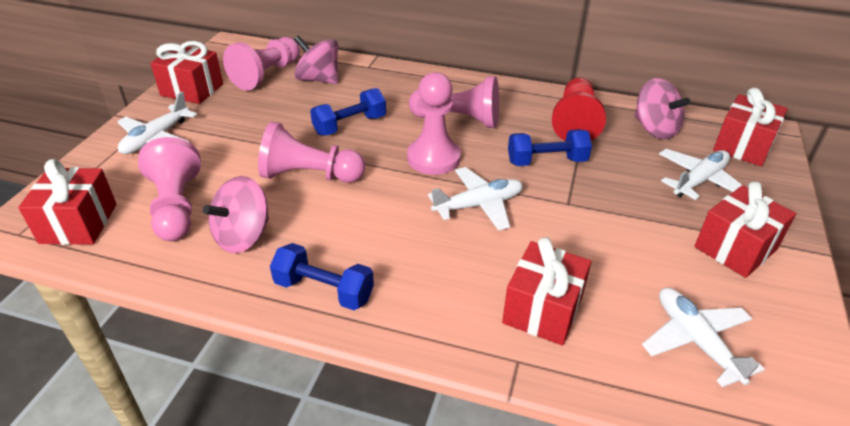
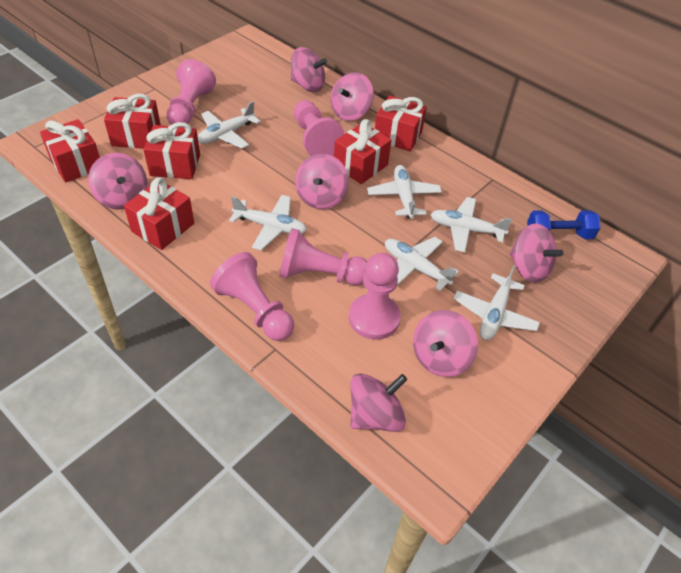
blue dumbbell: 3 -> 1
pink spinning top: 3 -> 7
red gift: 5 -> 6
red pawn: 1 -> 0
white plane: 4 -> 6

